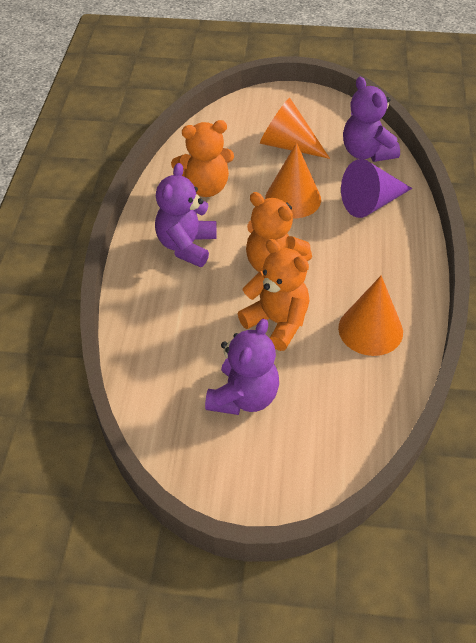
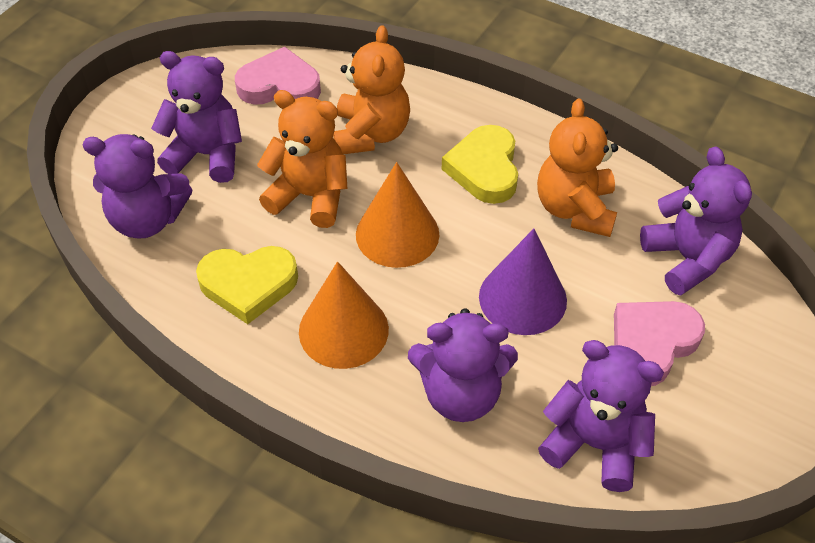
orange cone: 3 -> 2
pink heart: 0 -> 2
purple teddy bear: 3 -> 5
yellow heart: 0 -> 2

